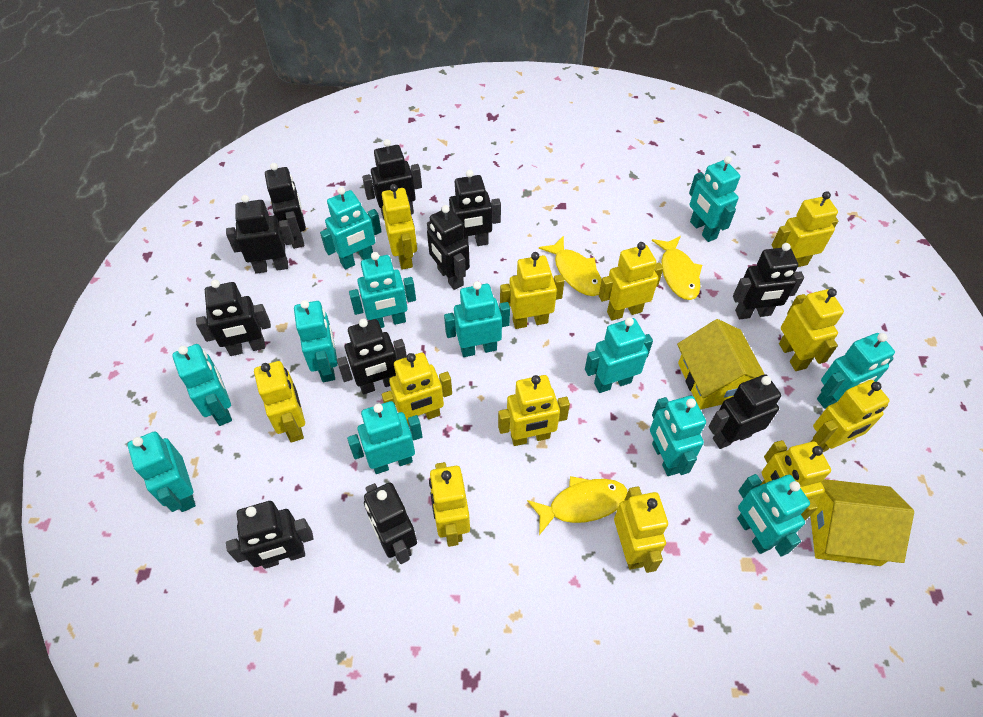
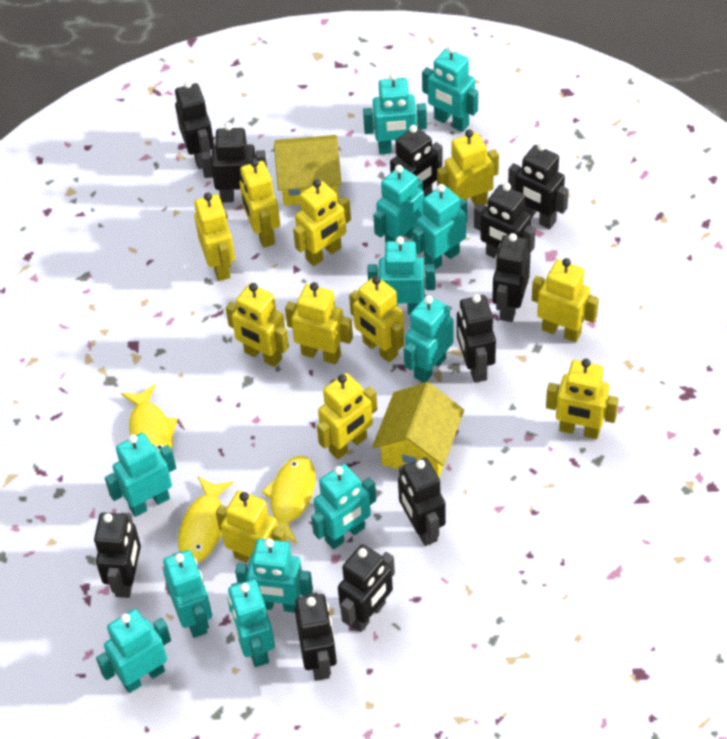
yellow robot: 12 -> 11

